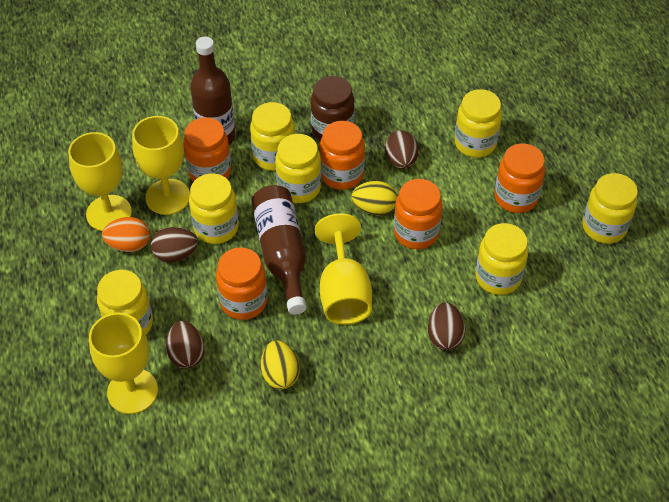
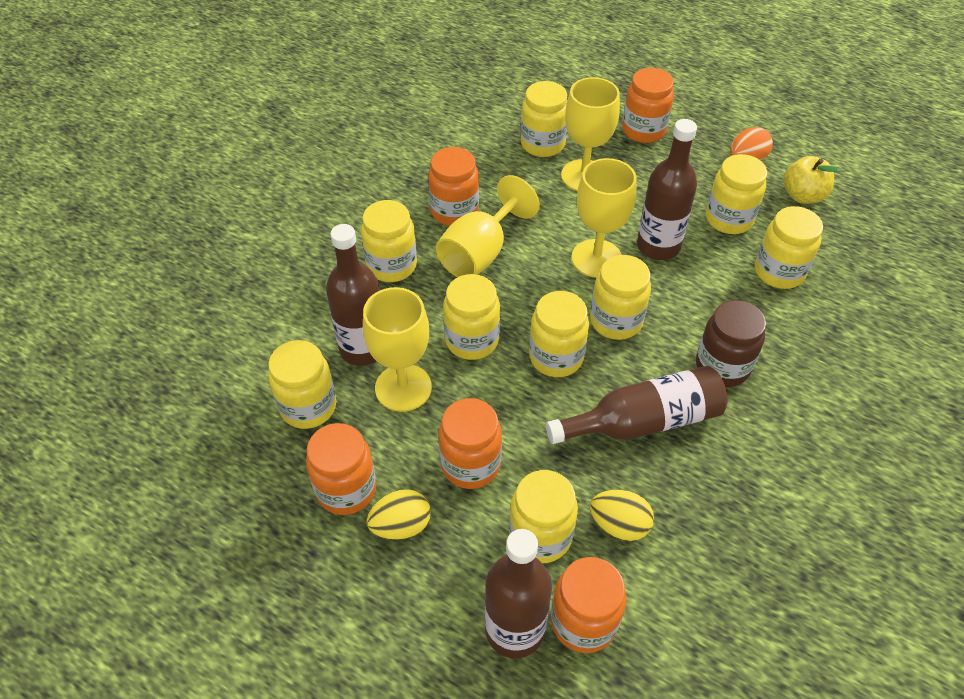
brown bottle: 2 -> 4
brown egg: 4 -> 0
yellow apple: 0 -> 1
yellow jar: 7 -> 9

